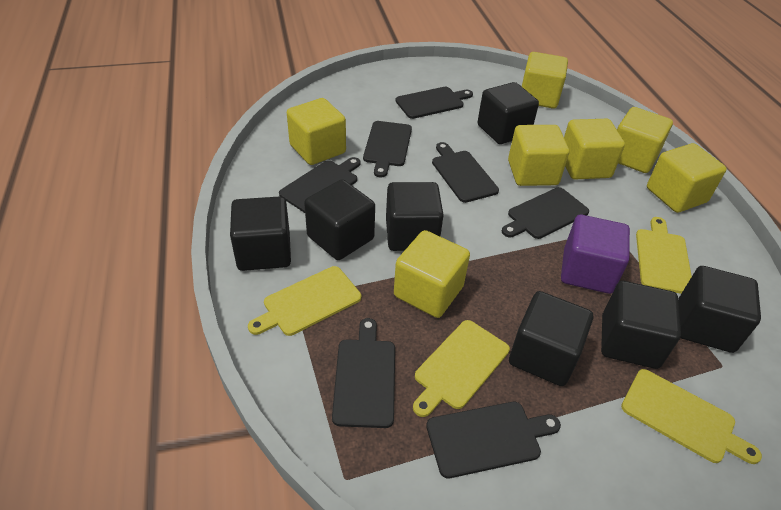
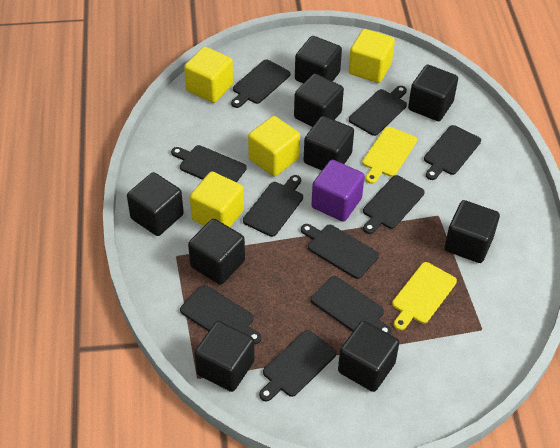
black cube: 7 -> 9
black cutting board: 7 -> 10
yellow cube: 7 -> 4
yellow cutting board: 4 -> 2

